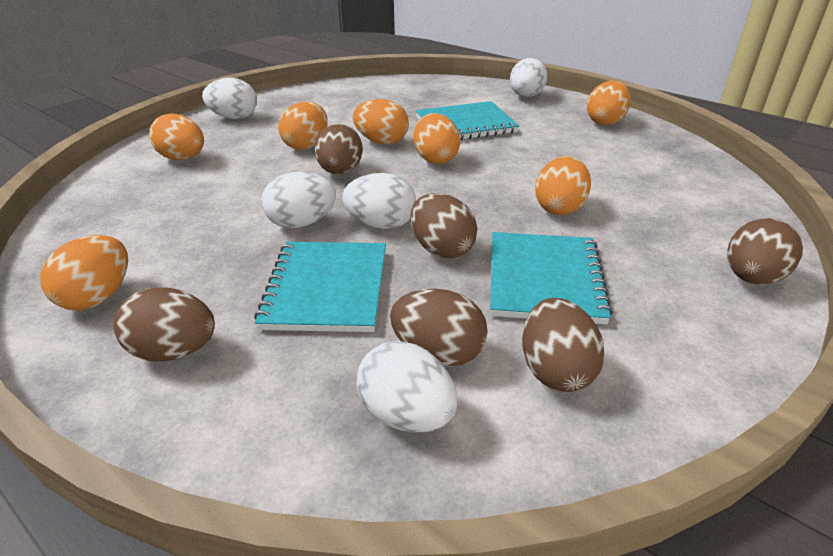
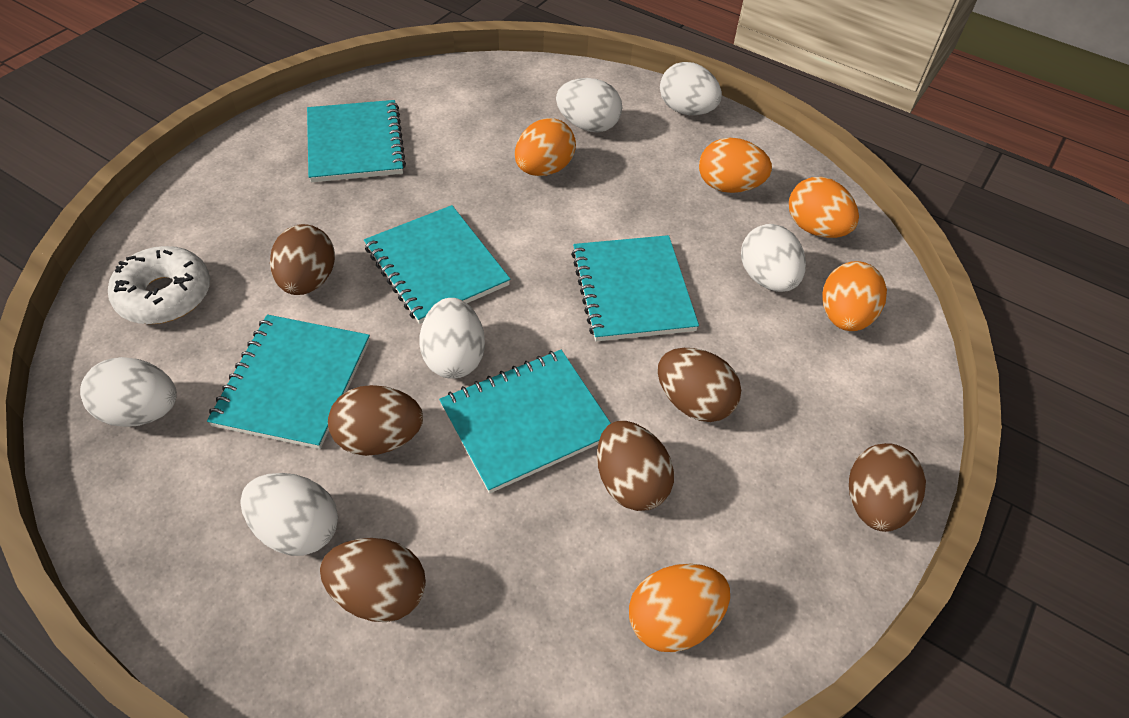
orange egg: 7 -> 5
turquoise notebook: 3 -> 5
white donut: 0 -> 1
white egg: 5 -> 6

